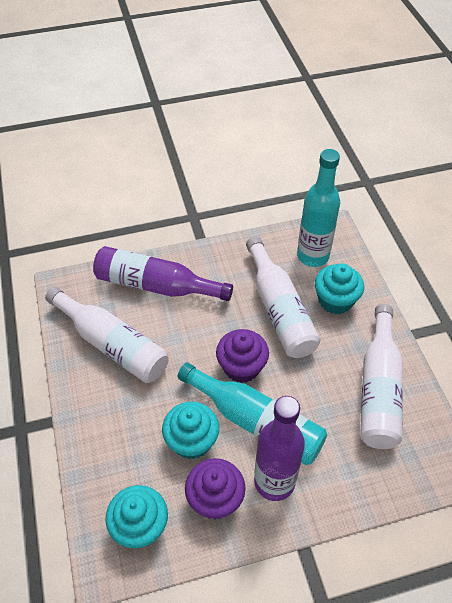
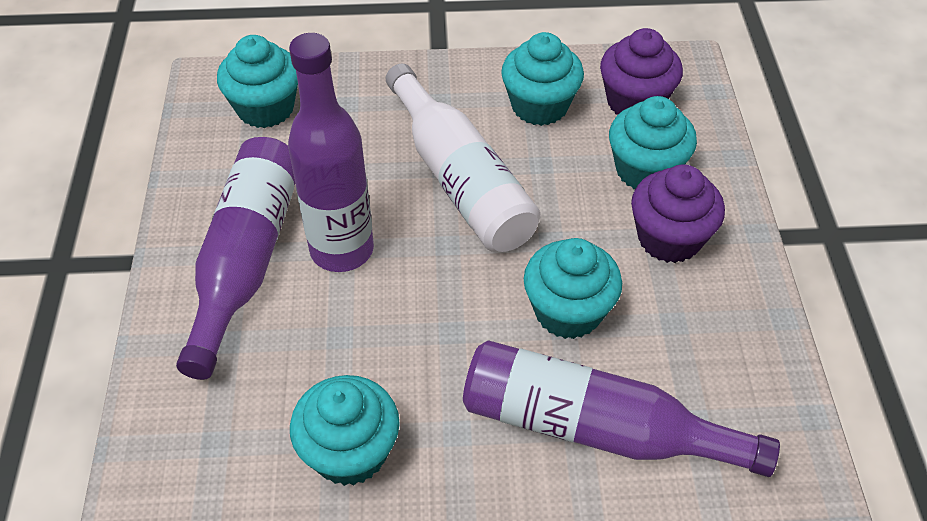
purple bottle: 2 -> 3
turquoise bottle: 2 -> 0
turquoise cupcake: 3 -> 5
white bottle: 3 -> 1

